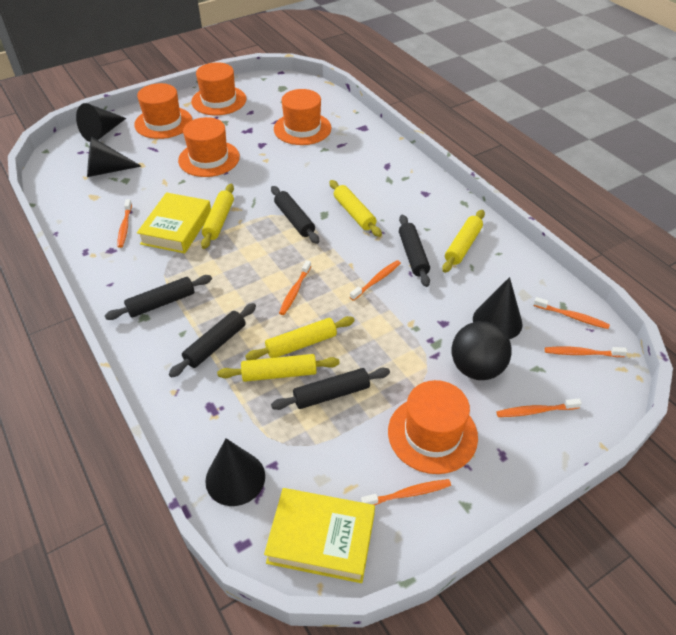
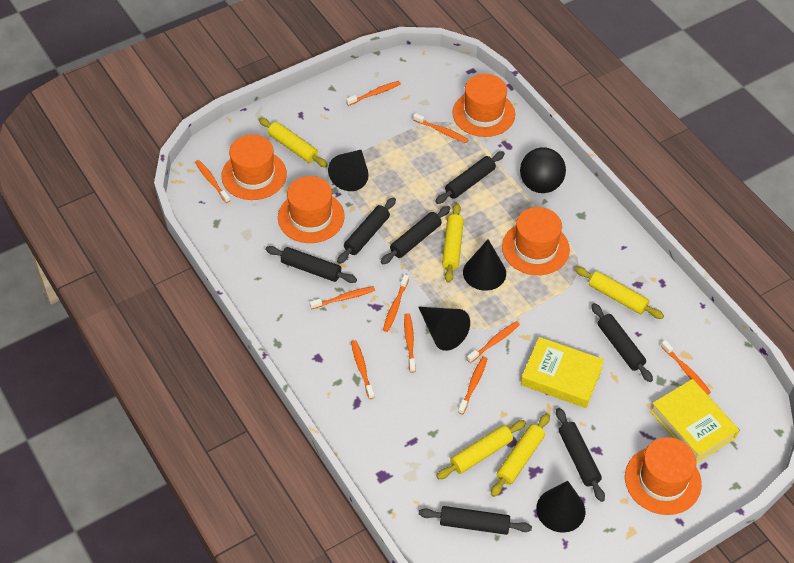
black rolling pin: 5 -> 7
orange toothbrush: 7 -> 10

